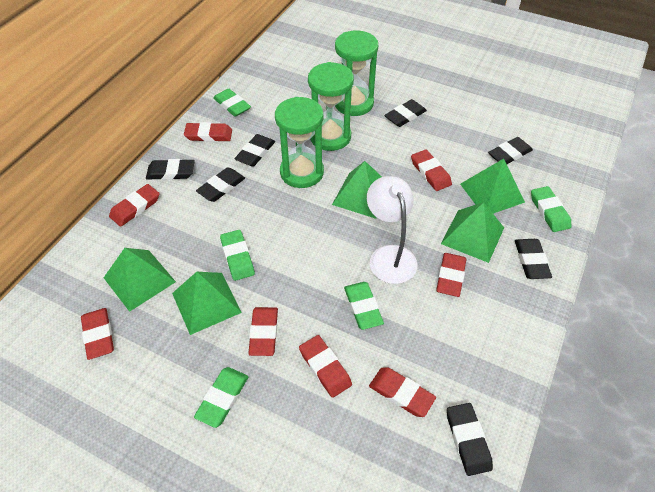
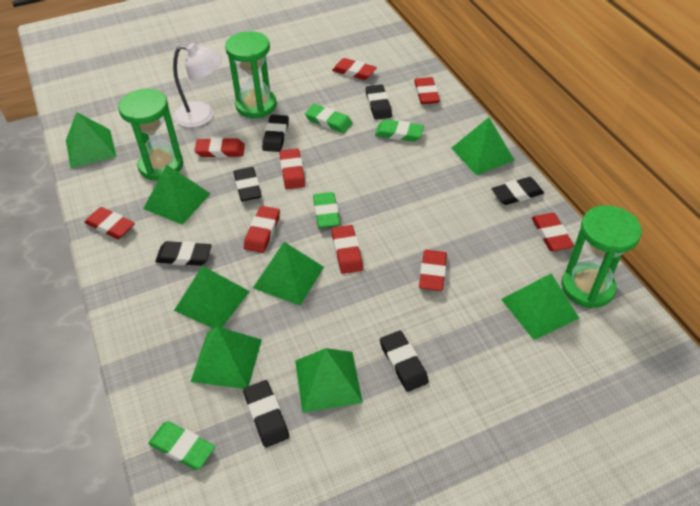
green eraser: 5 -> 4
green pyramid: 5 -> 8
red eraser: 8 -> 9

